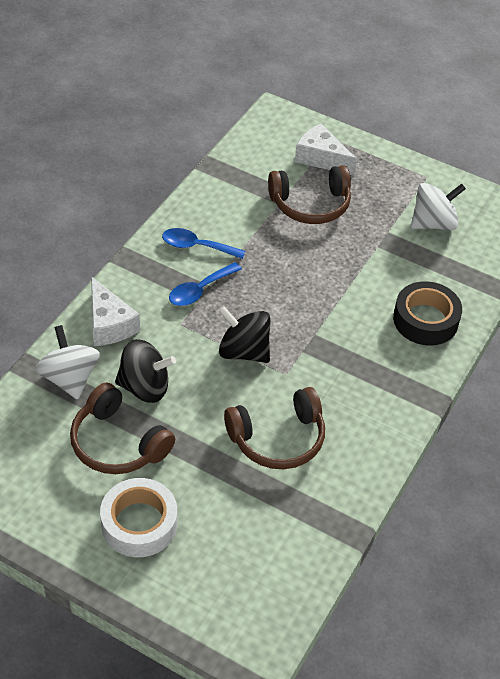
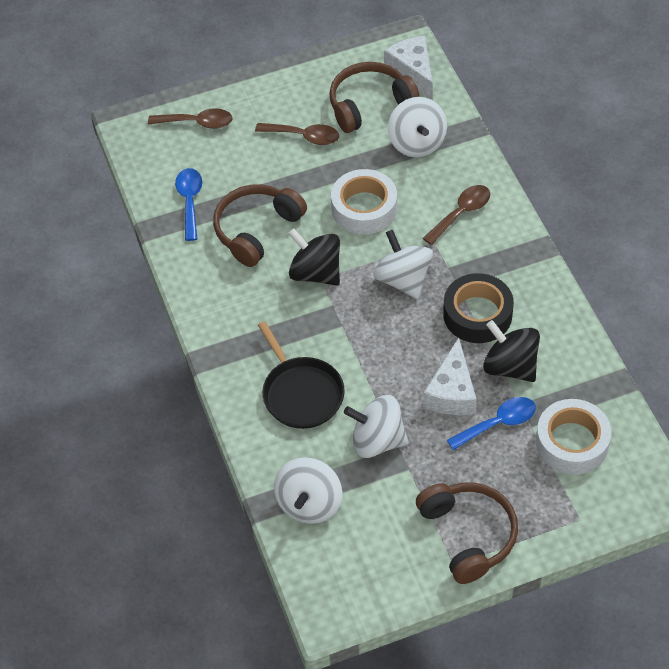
black pan: 0 -> 1
brown spoon: 0 -> 3
white spinning top: 2 -> 4
white tape: 1 -> 2

